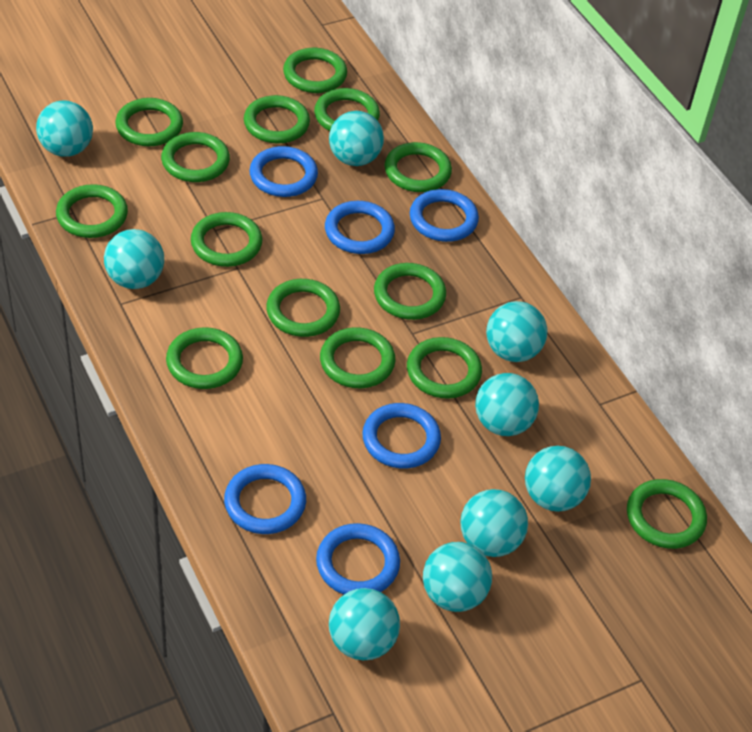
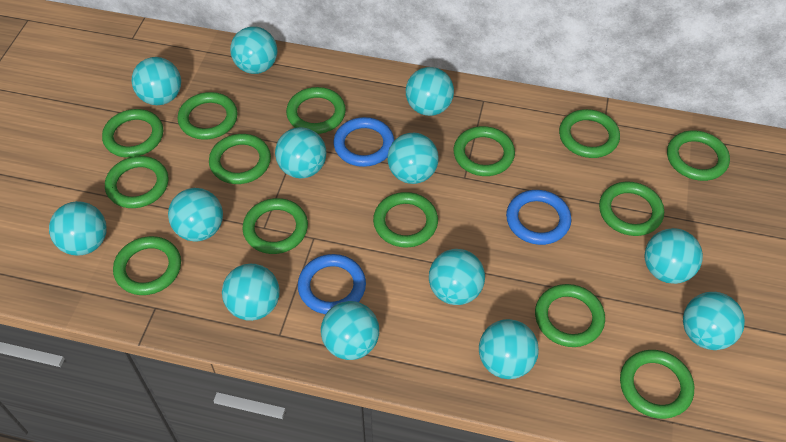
blue ring: 6 -> 3
turquoise ball: 9 -> 13

